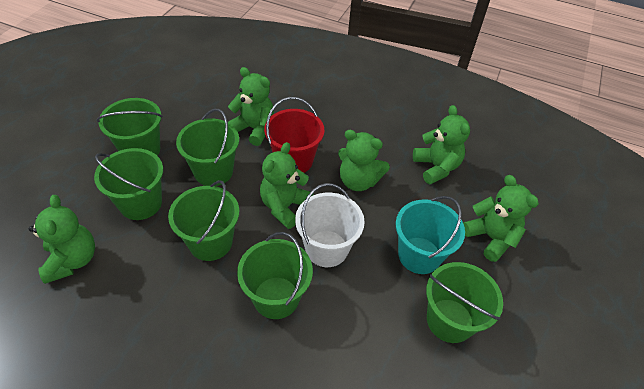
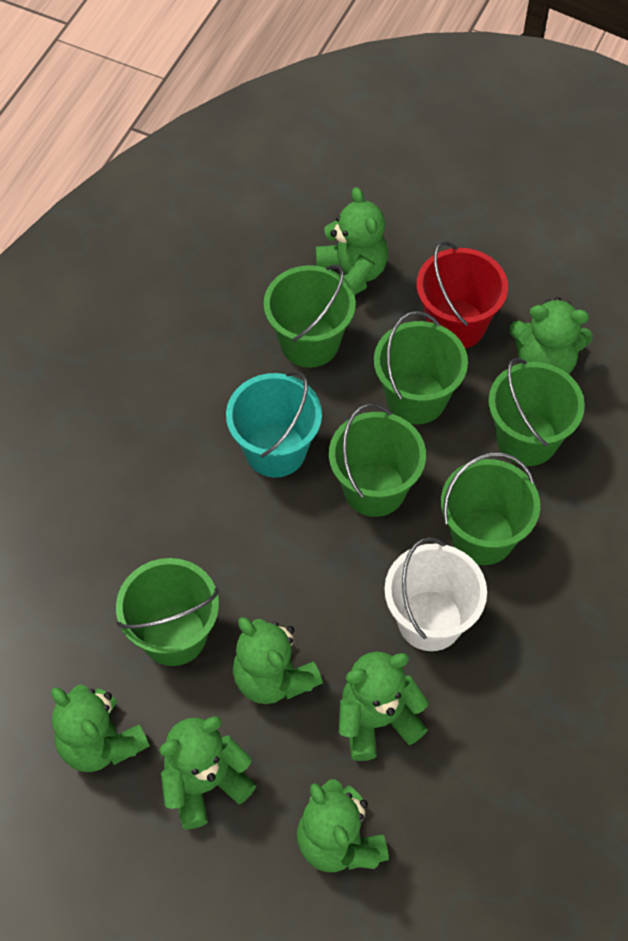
green teddy bear: 6 -> 7

